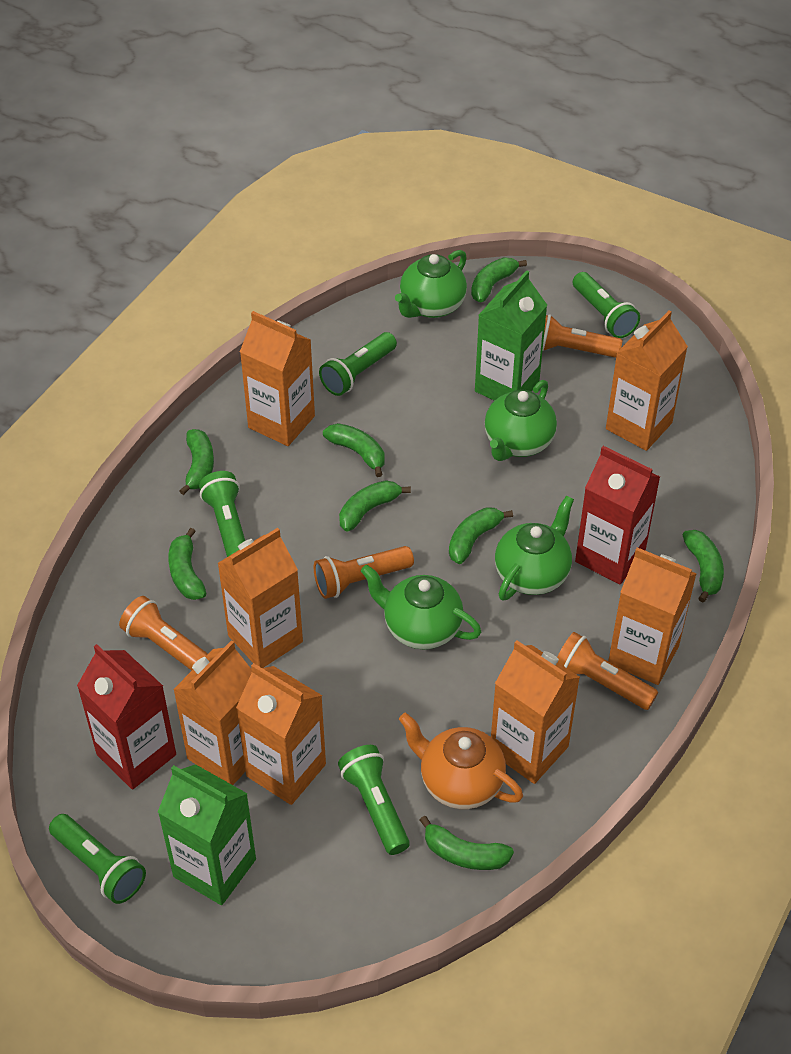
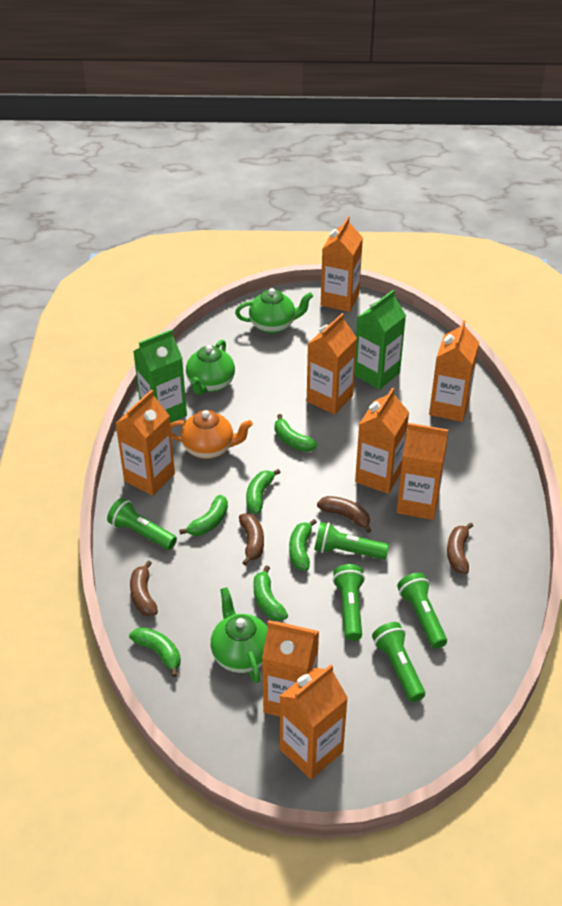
brown banana: 0 -> 4
green banana: 8 -> 6
green teapot: 4 -> 3
orange carton: 7 -> 8
orange flashlight: 4 -> 0
red carton: 2 -> 0

